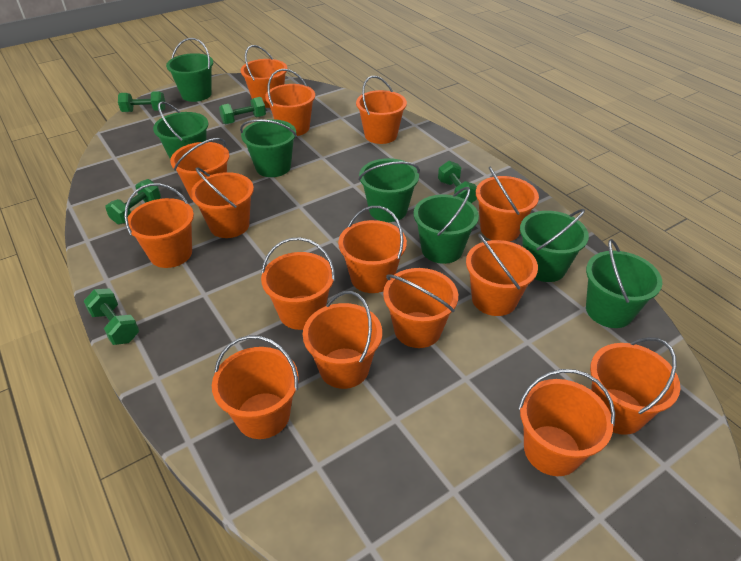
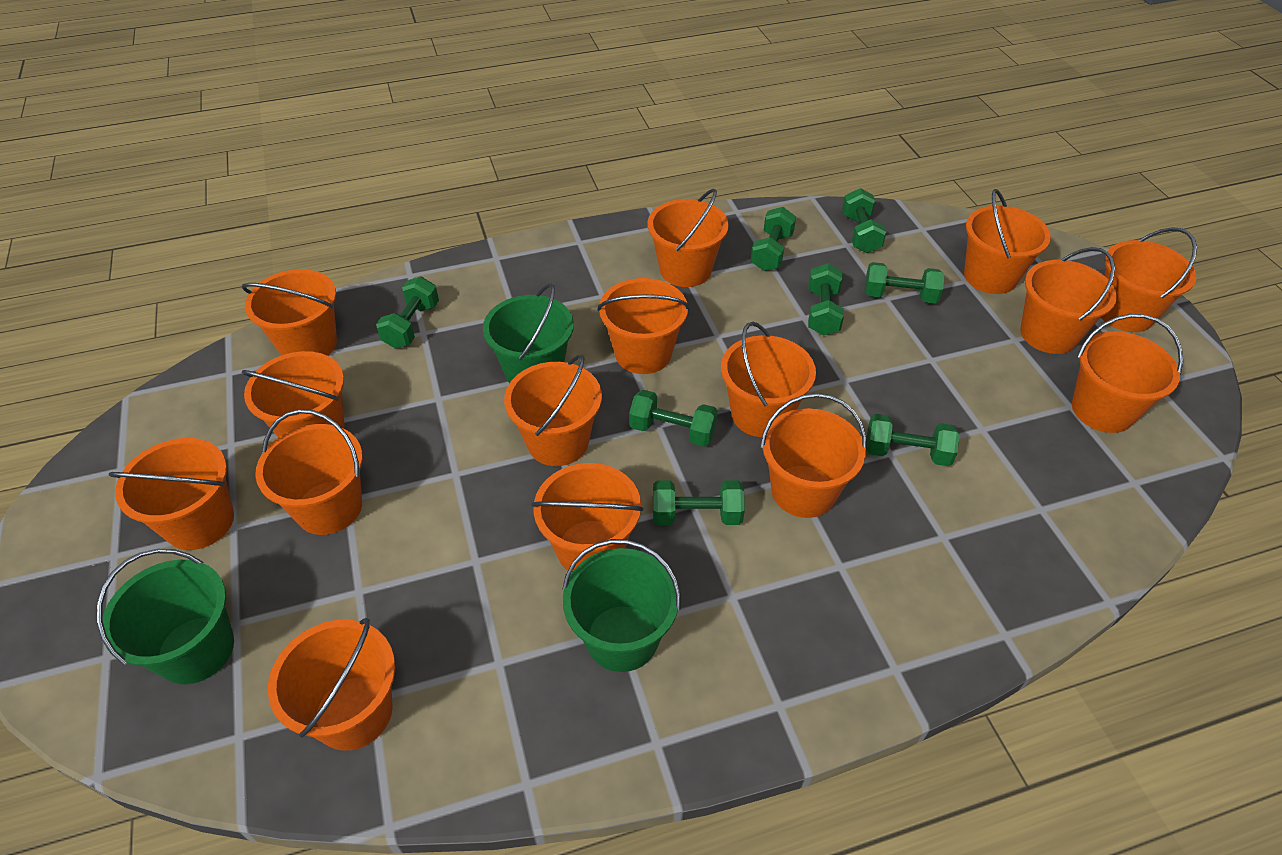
green bucket: 7 -> 3
green dumbbell: 5 -> 8

